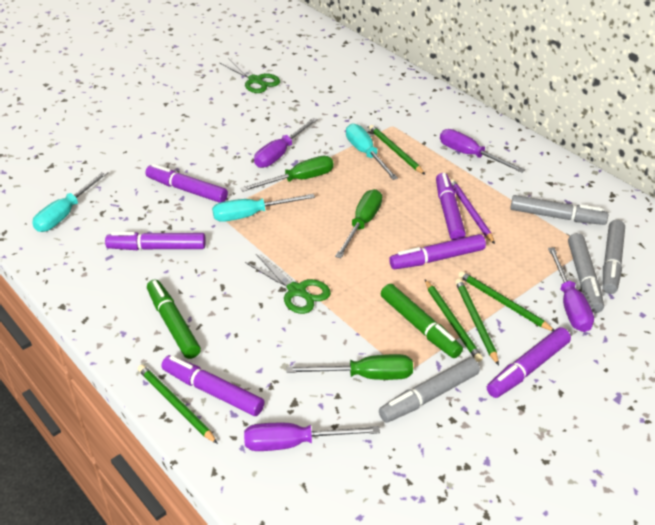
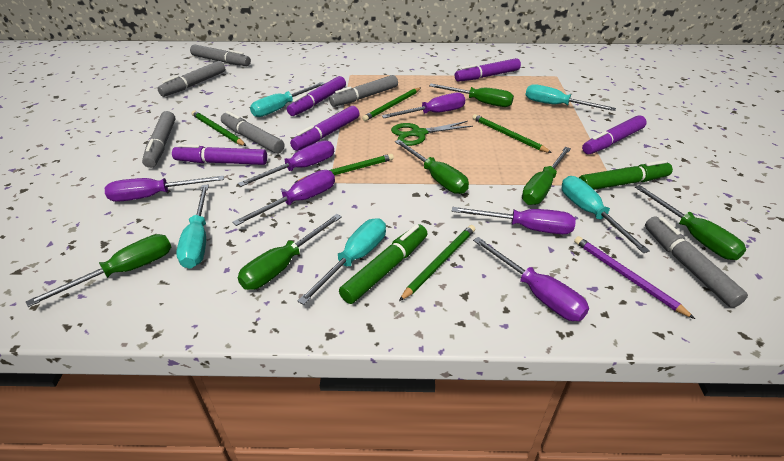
green scissors: 2 -> 1
green screwdriver: 3 -> 6
grey marker: 4 -> 6
purple marker: 6 -> 5
purple screwdriver: 4 -> 6
turquoise screwdriver: 3 -> 5

